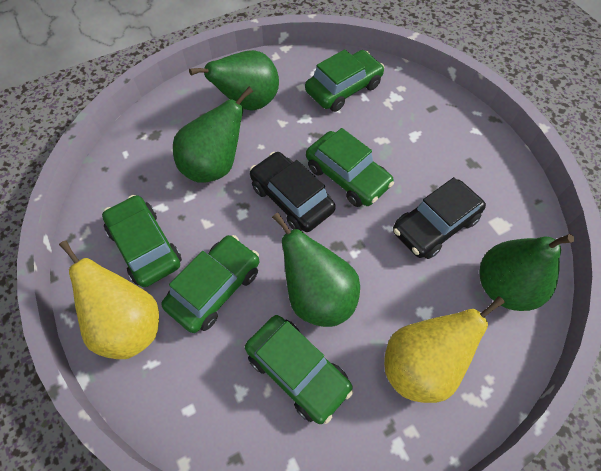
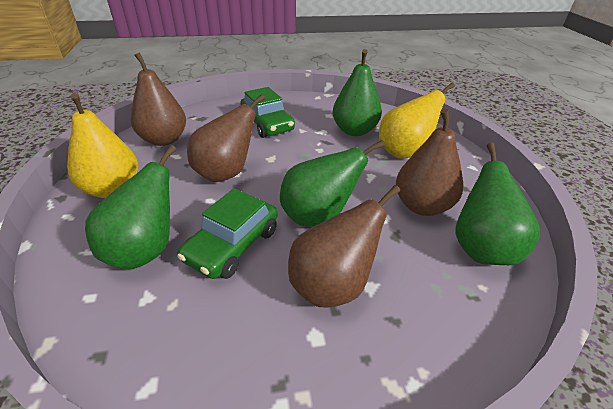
black car: 2 -> 0
brown pear: 0 -> 4
green car: 5 -> 2

